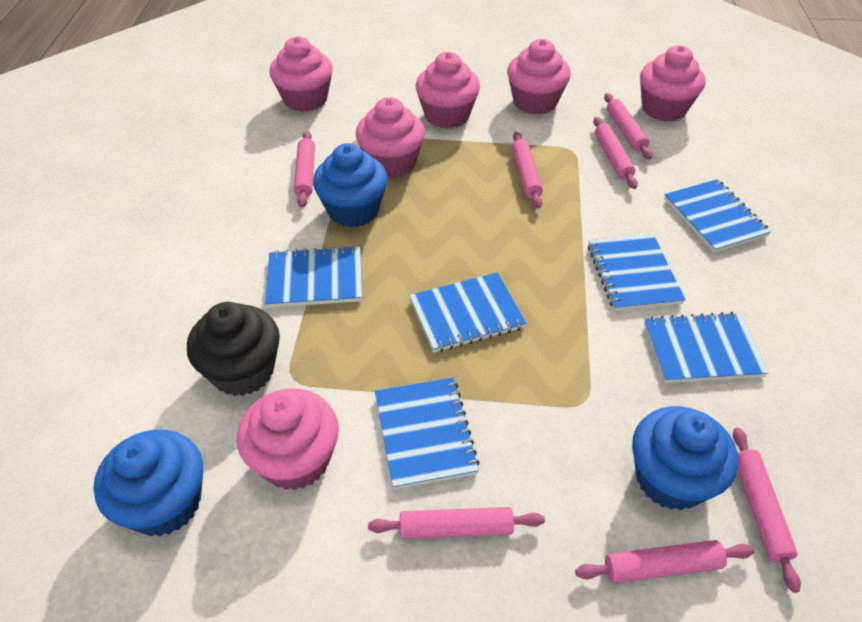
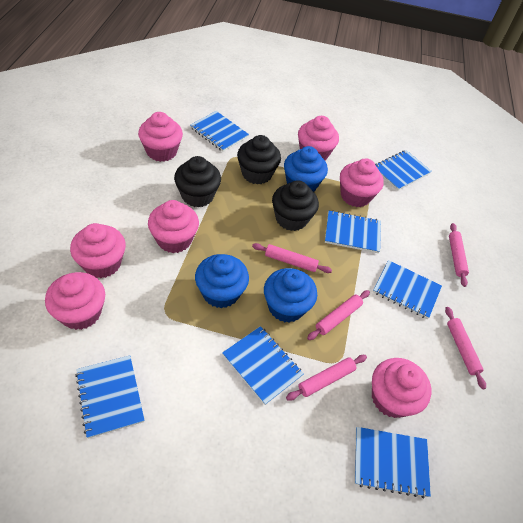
black cupcake: 1 -> 3
blue notebook: 6 -> 7
pink cupcake: 6 -> 7
pink rolling pin: 7 -> 5

